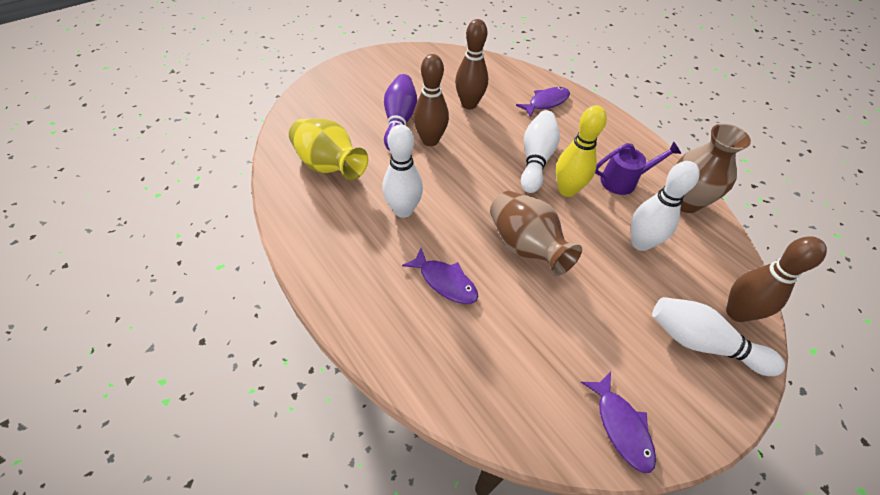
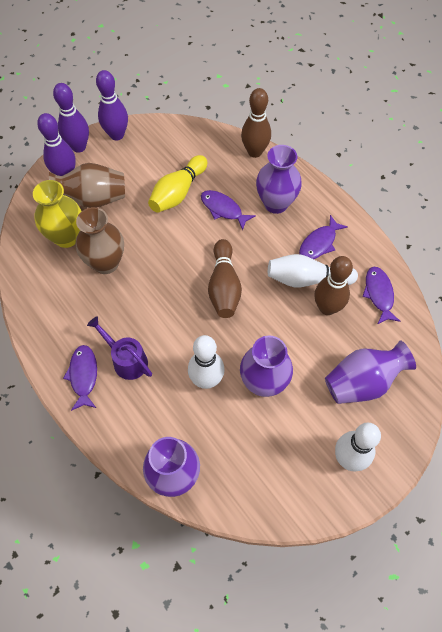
purple bowling pin: 1 -> 3
purple fish: 3 -> 4
purple vase: 0 -> 4
white bowling pin: 4 -> 3

